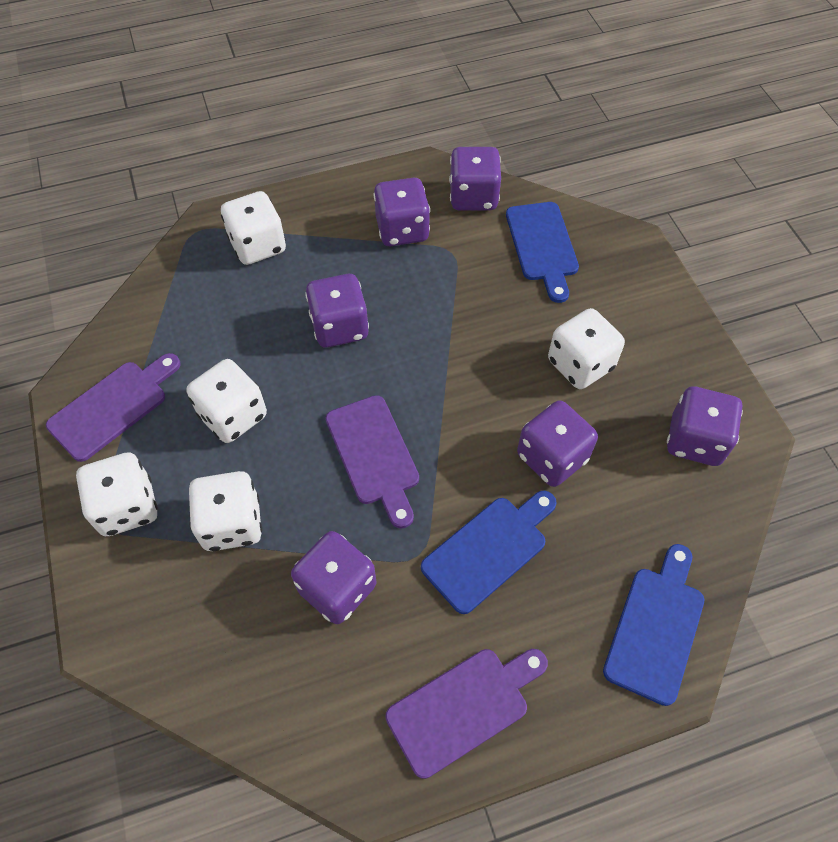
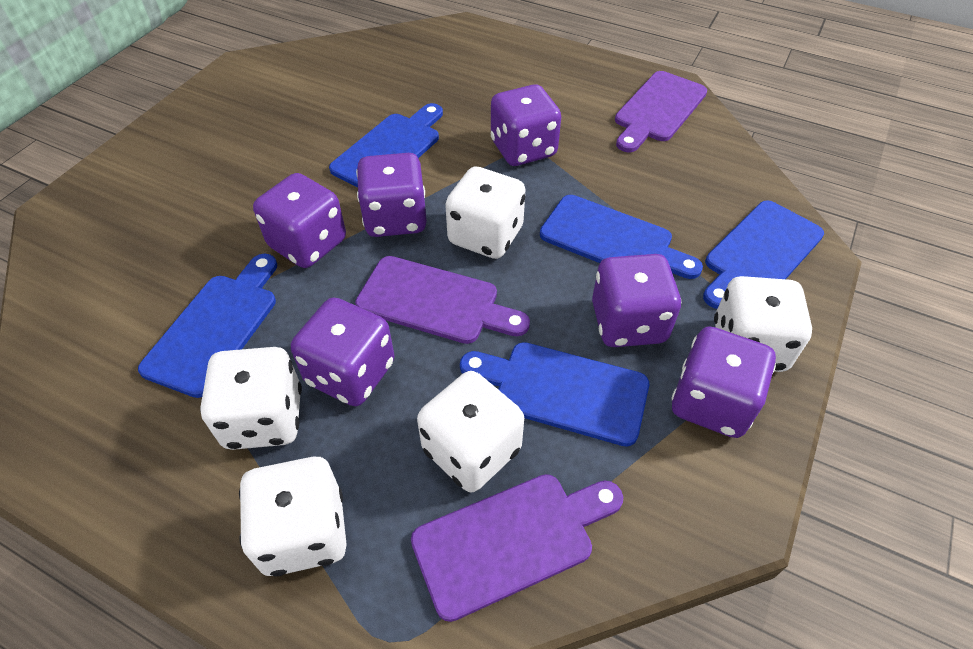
blue cutting board: 3 -> 5

